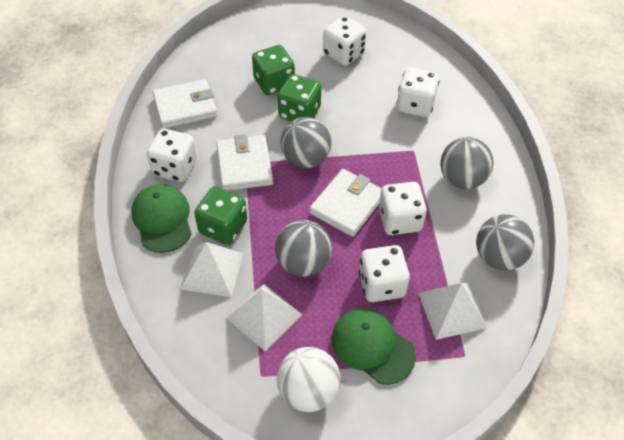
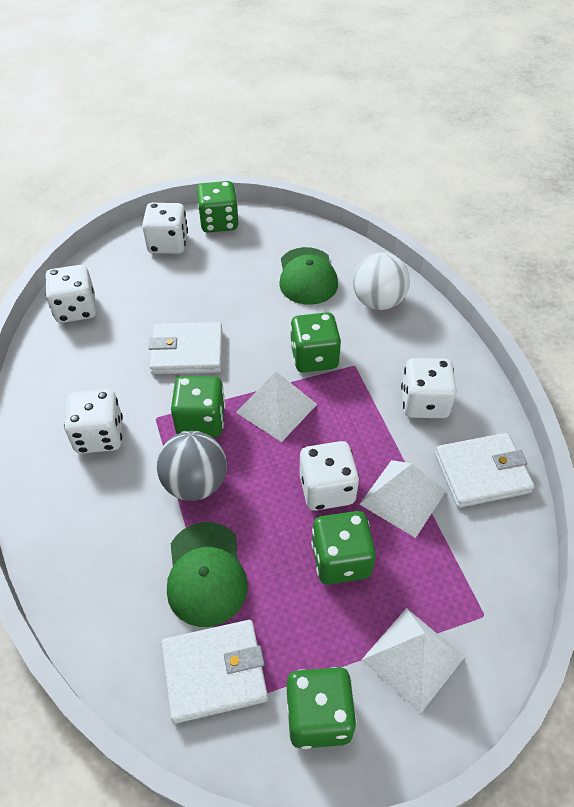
green dice: 3 -> 5
grey ball: 4 -> 1

